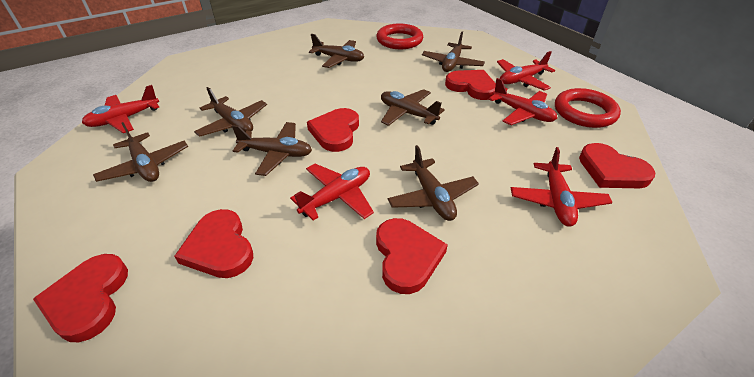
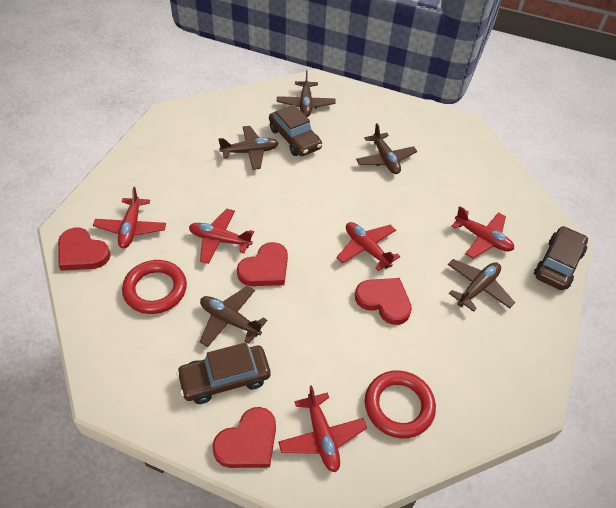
brown car: 0 -> 3
brown plane: 7 -> 5
red heart: 6 -> 4

